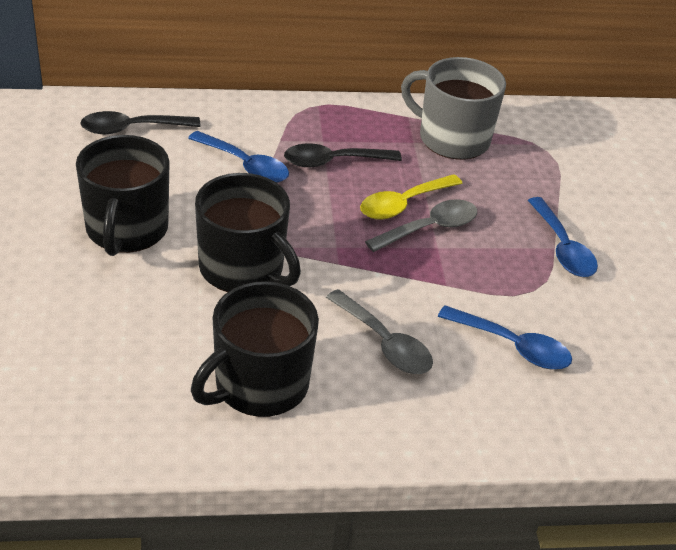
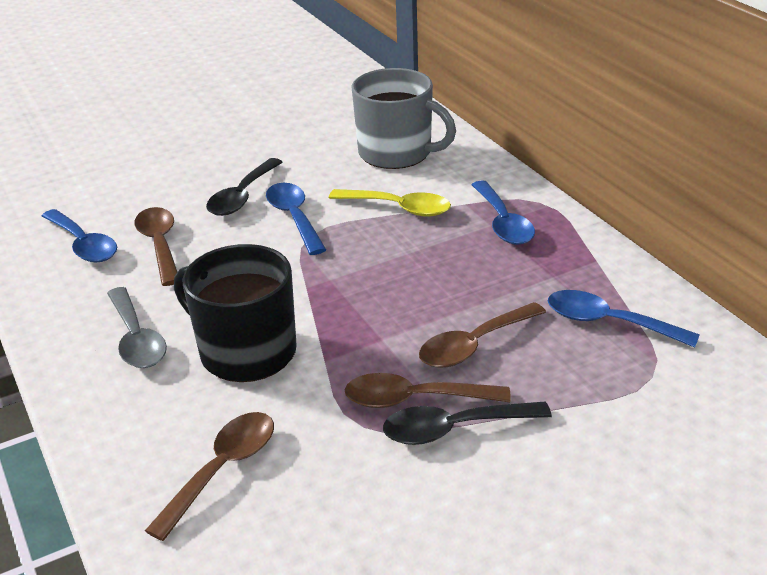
black mug: 3 -> 1
blue spoon: 3 -> 4
brown spoon: 0 -> 4
grey spoon: 2 -> 1

